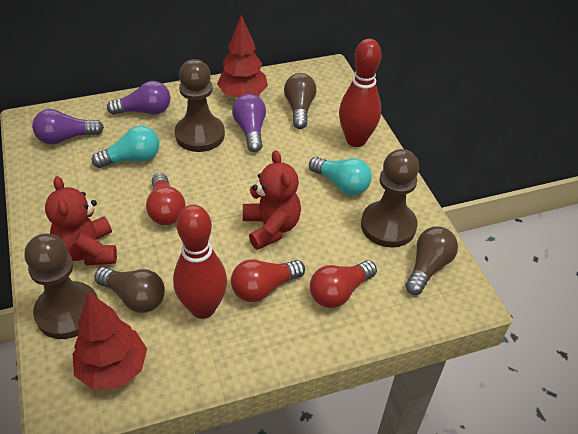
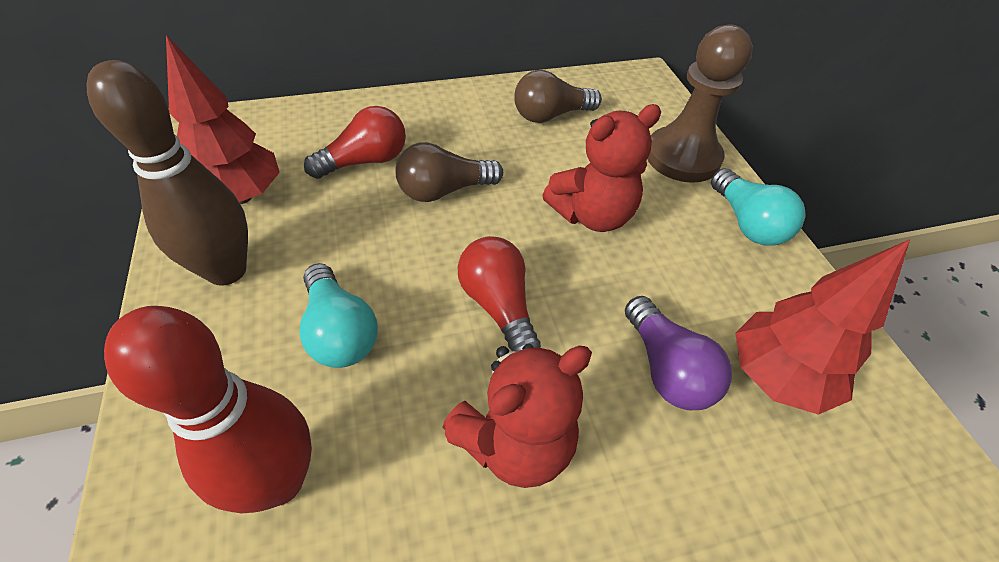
brown bowling pin: 0 -> 1
brown light bulb: 3 -> 2
brown pawn: 3 -> 1
purple light bulb: 3 -> 1
red bowling pin: 2 -> 1
red light bulb: 3 -> 2

